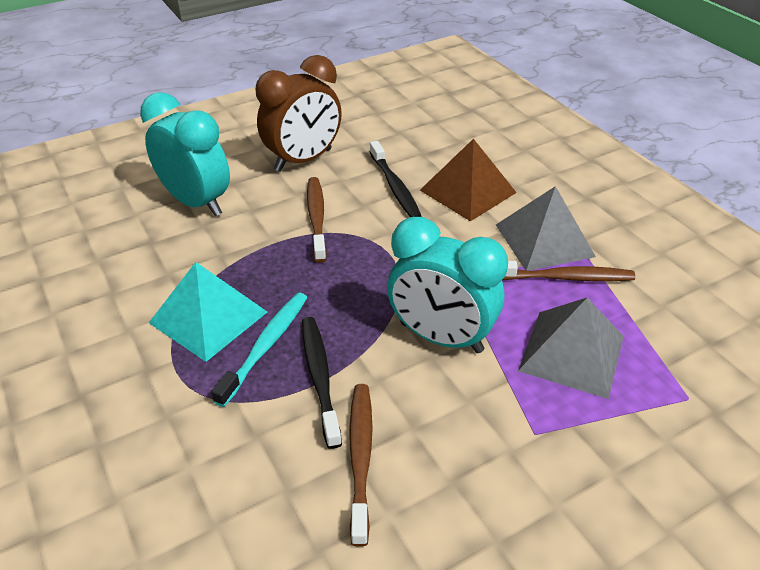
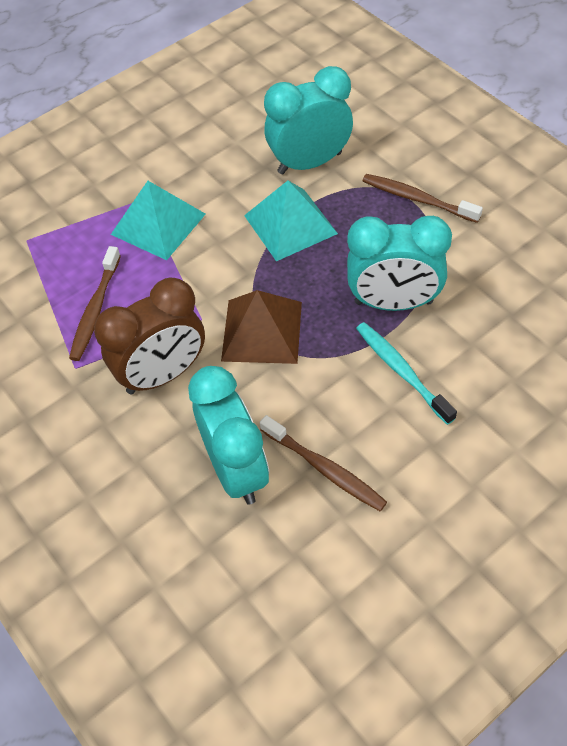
black toothbrush: 2 -> 0
grey pyramid: 2 -> 0
turquoise clock: 2 -> 3
turquoise pyramid: 1 -> 2

